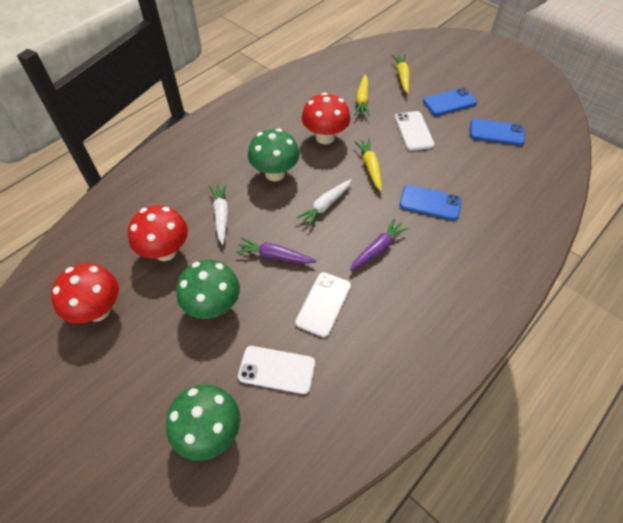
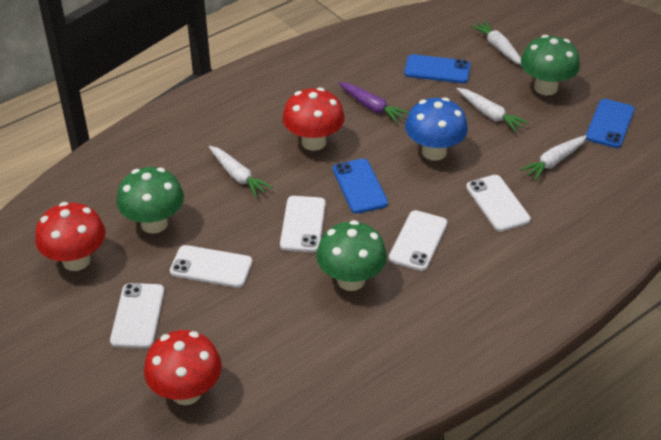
blue mushroom: 0 -> 1
purple carrot: 2 -> 1
white carrot: 2 -> 4
white phone: 3 -> 5
yellow carrot: 3 -> 0

